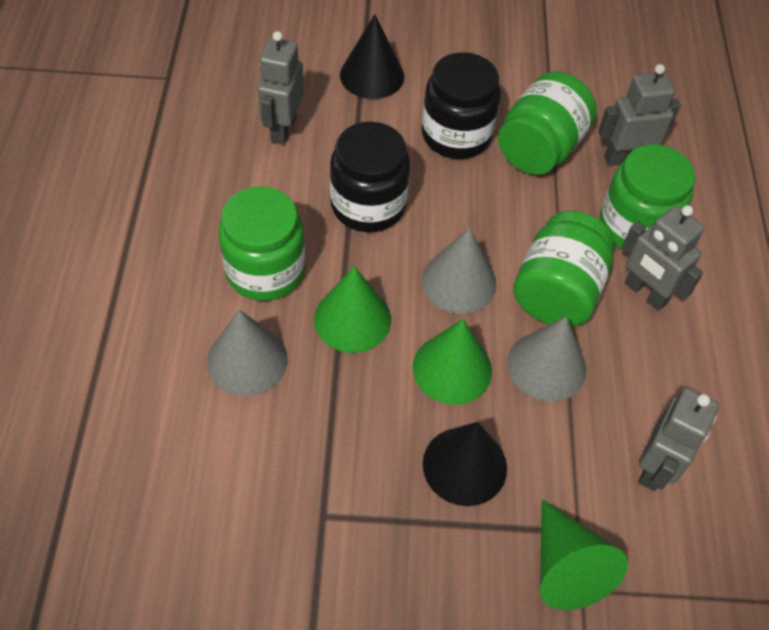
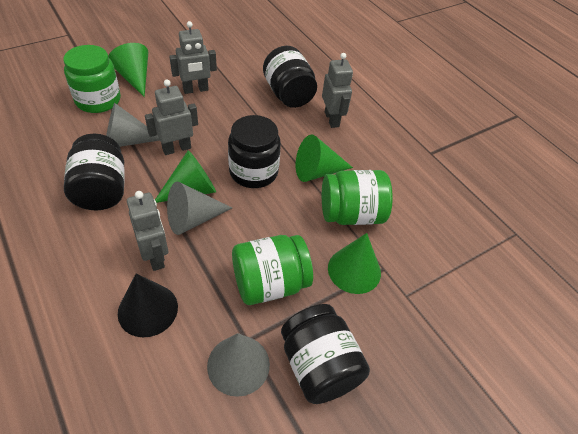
black cone: 2 -> 1
black jar: 2 -> 4
green cone: 3 -> 4
green jar: 4 -> 3

